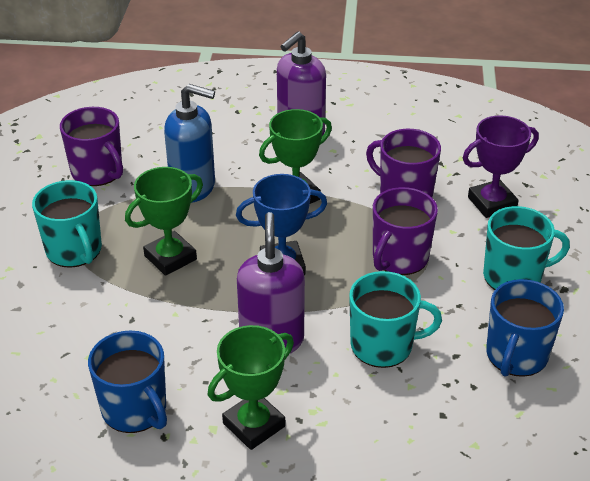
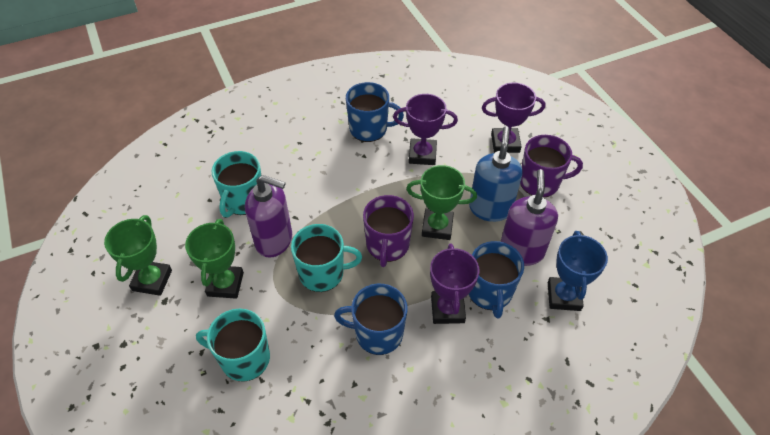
blue mug: 2 -> 3
purple mug: 3 -> 2
purple trophy: 1 -> 3

